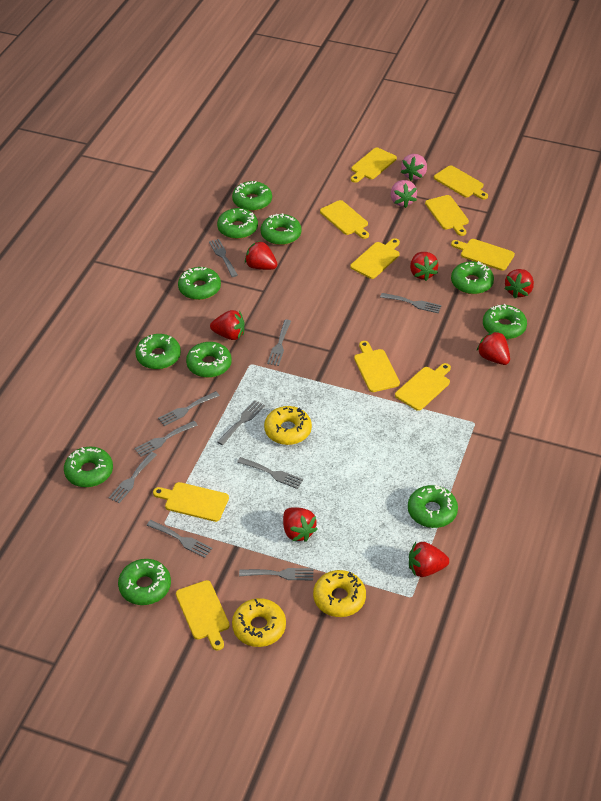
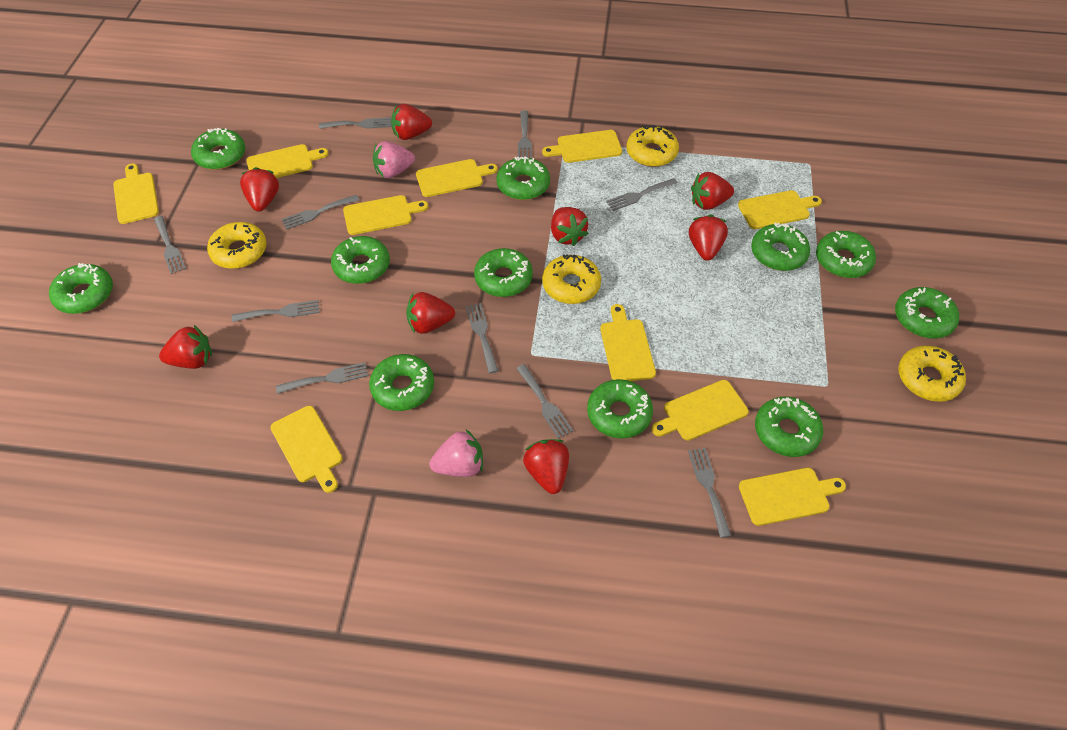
red strawberry: 7 -> 8
yellow donut: 3 -> 4

